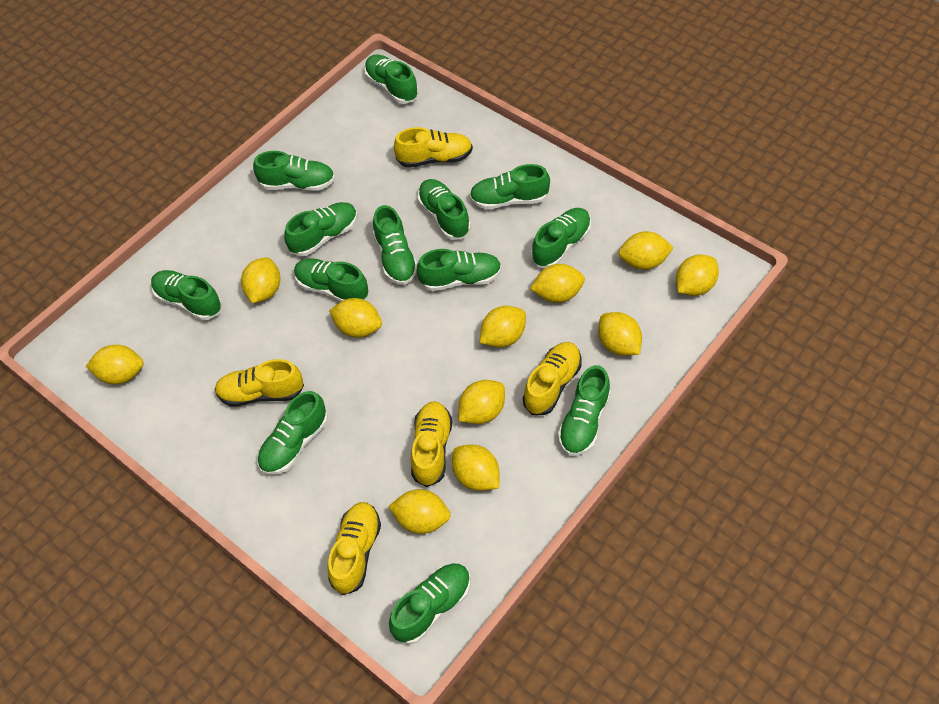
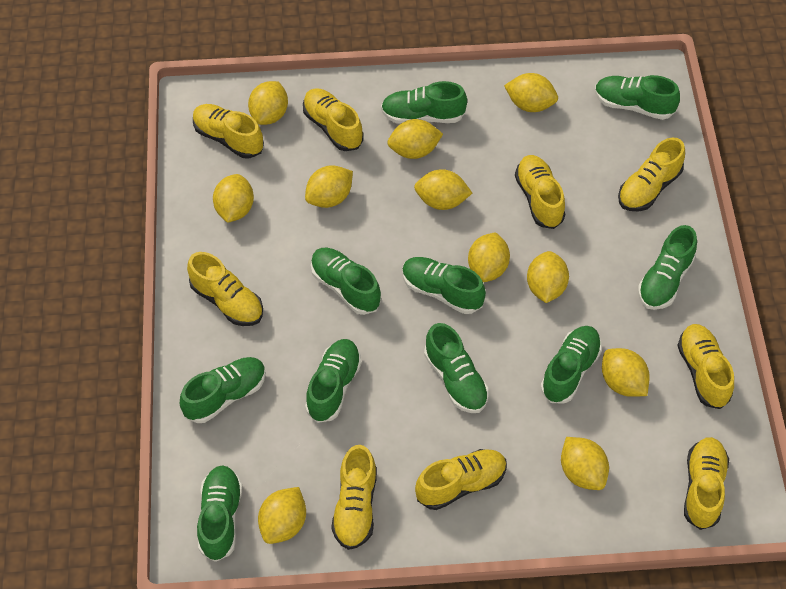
green shoe: 13 -> 10
yellow shoe: 5 -> 9

